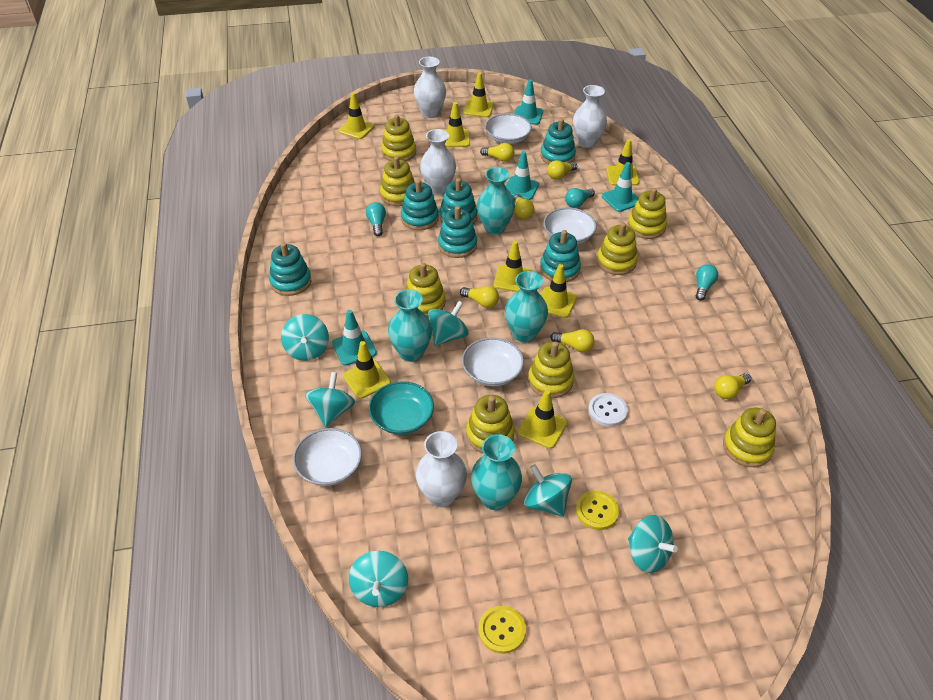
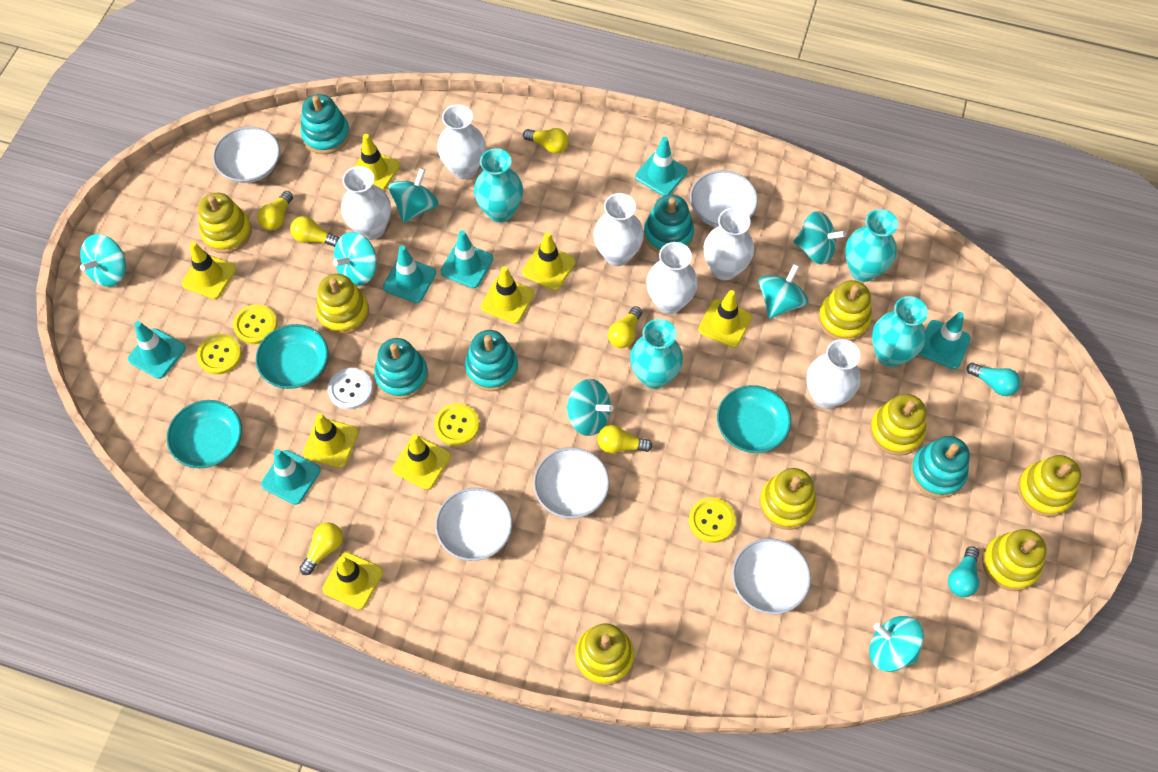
turquoise bowl: 1 -> 3
turquoise light bulb: 3 -> 2
turquoise spinning top: 6 -> 7
turquoise stacking toy: 6 -> 5
turquoise traffic cone: 4 -> 6
white bowl: 4 -> 5
white vase: 4 -> 6
yellow button: 2 -> 4

